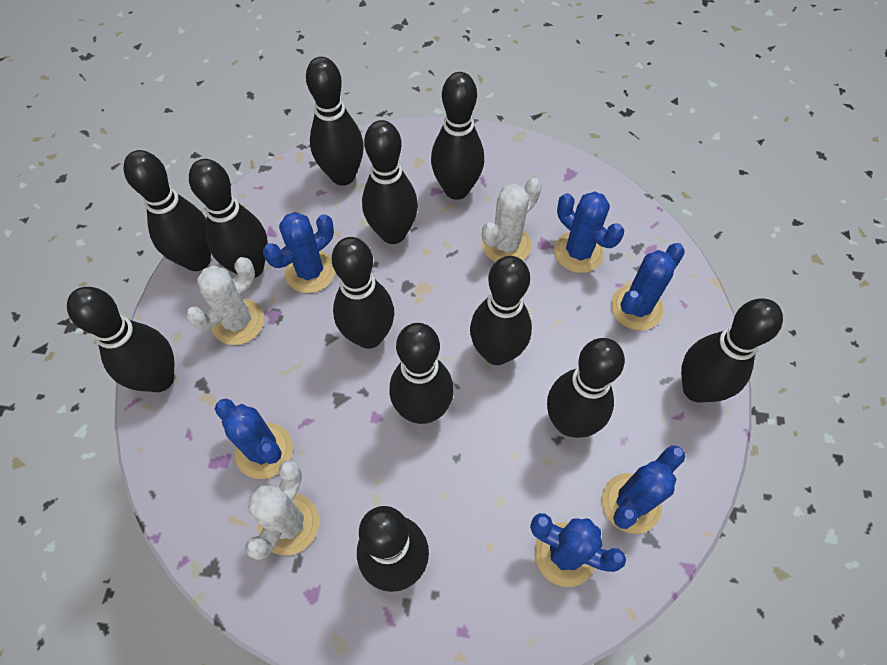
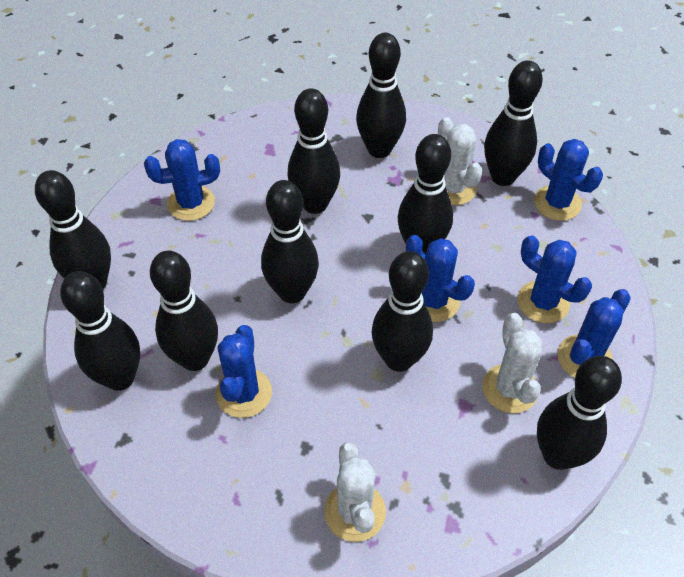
black bowling pin: 12 -> 10

